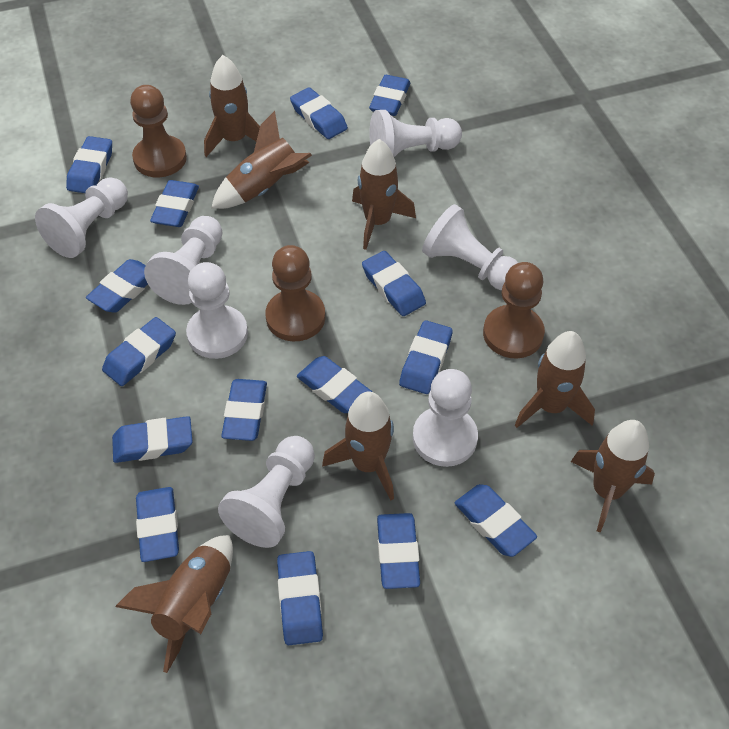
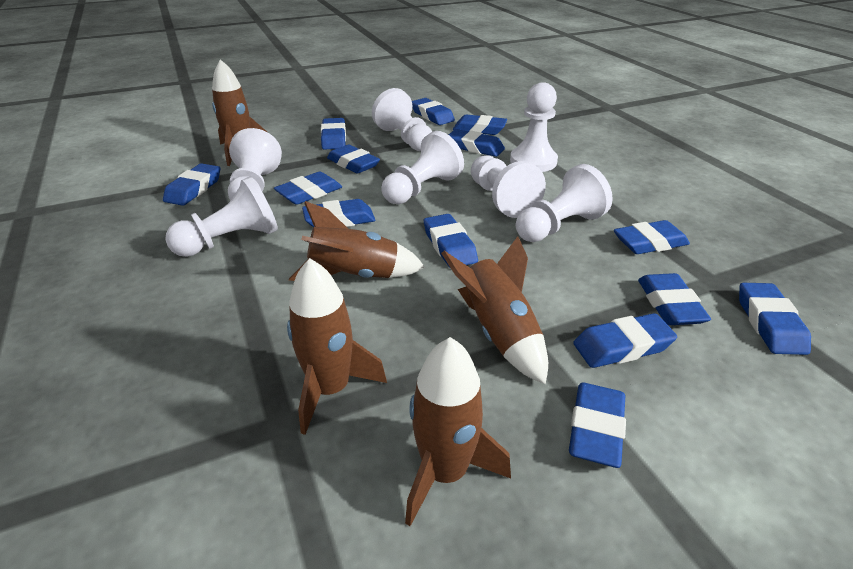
blue eraser: 15 -> 14
brown pawn: 3 -> 0
brown rocket: 7 -> 5

